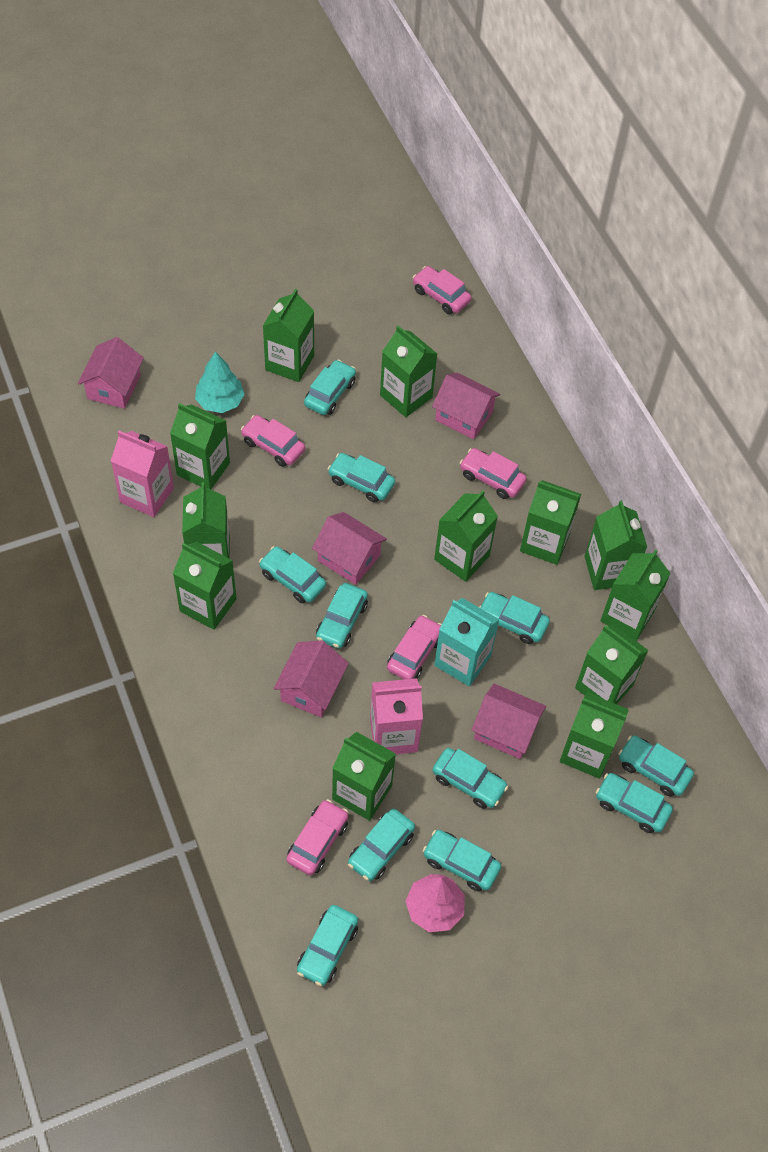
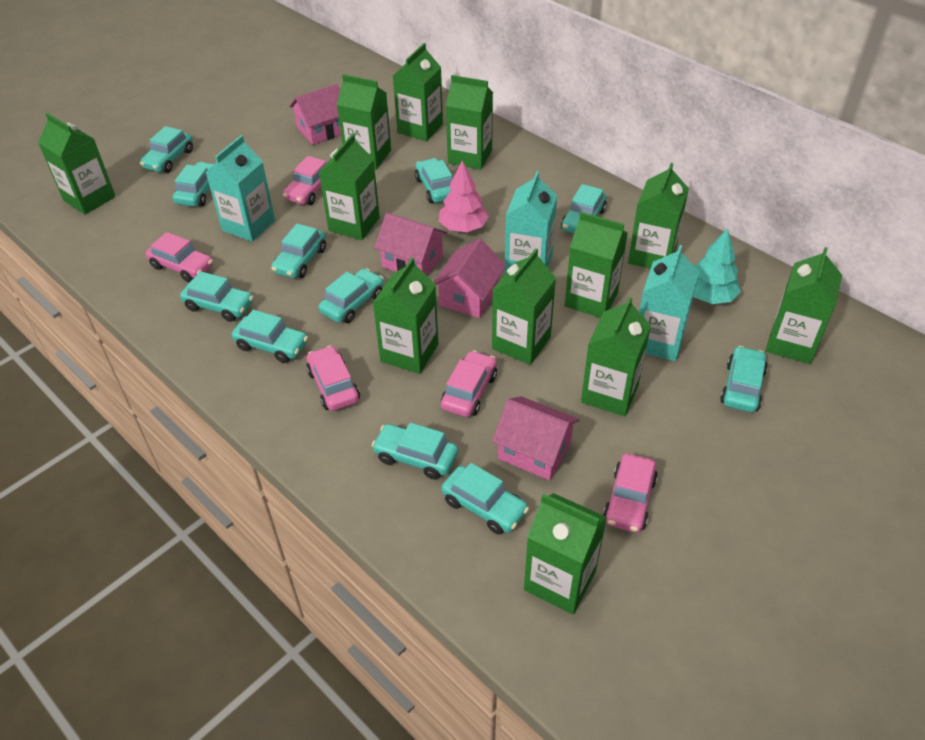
pink carton: 2 -> 0
pink house: 5 -> 4
turquoise carton: 1 -> 3

